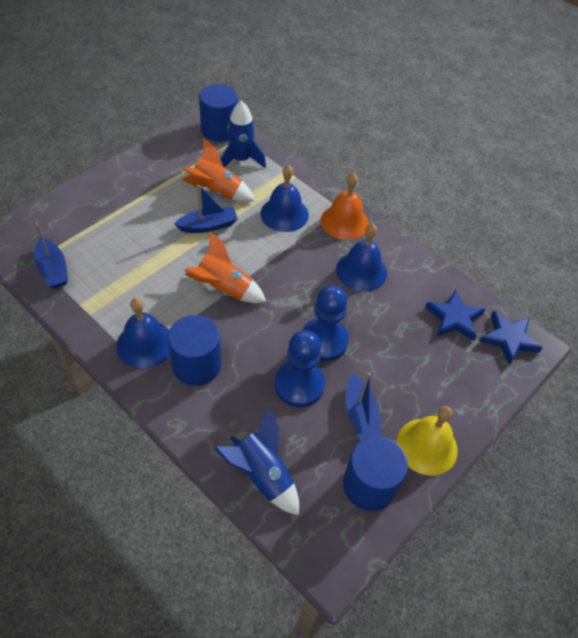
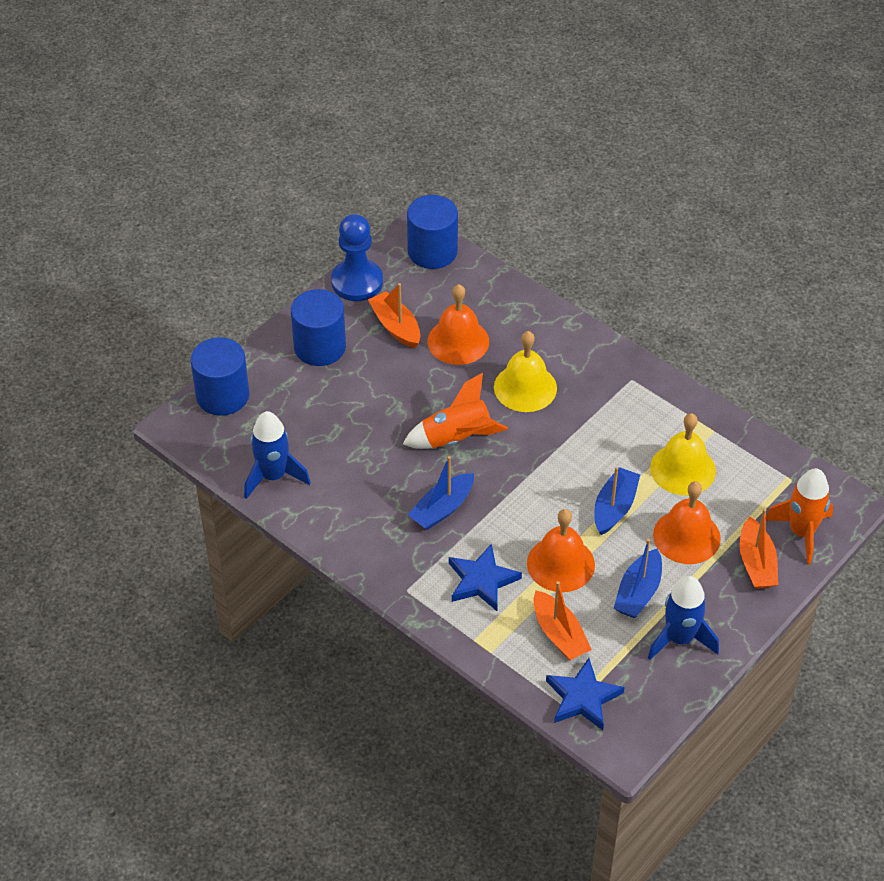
blue bell: 3 -> 0
blue pawn: 2 -> 1
orange bell: 1 -> 3
orange boat: 0 -> 3
yellow bell: 1 -> 2

